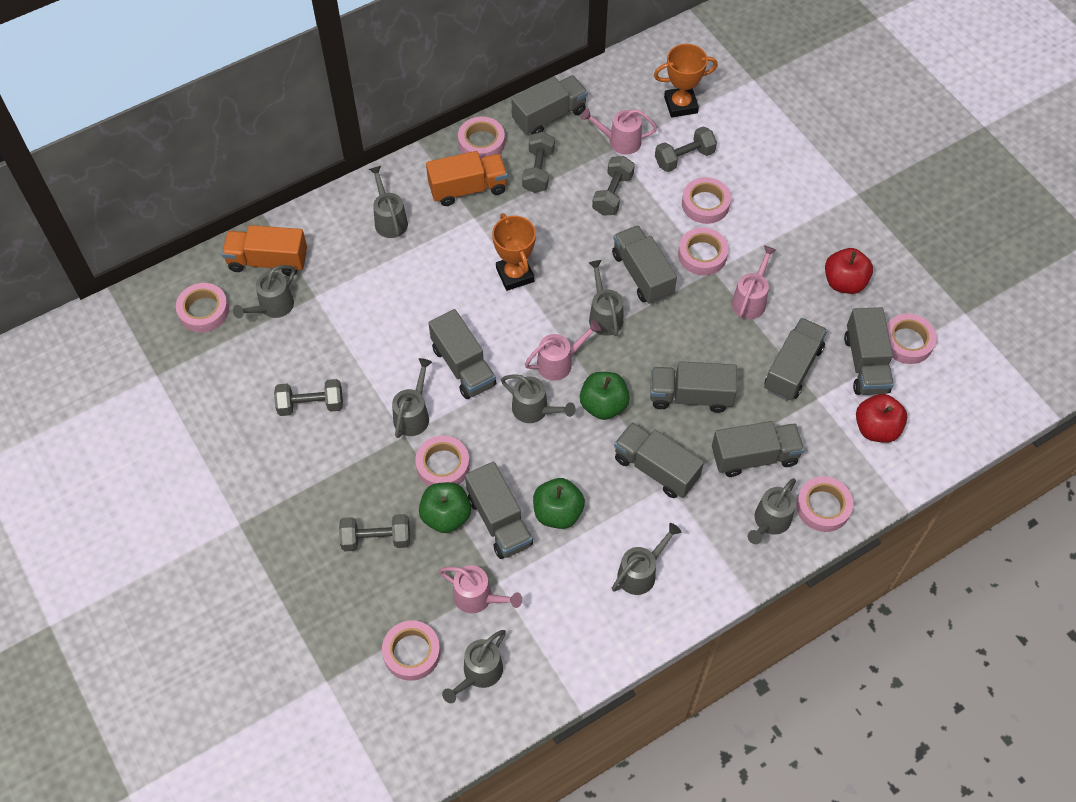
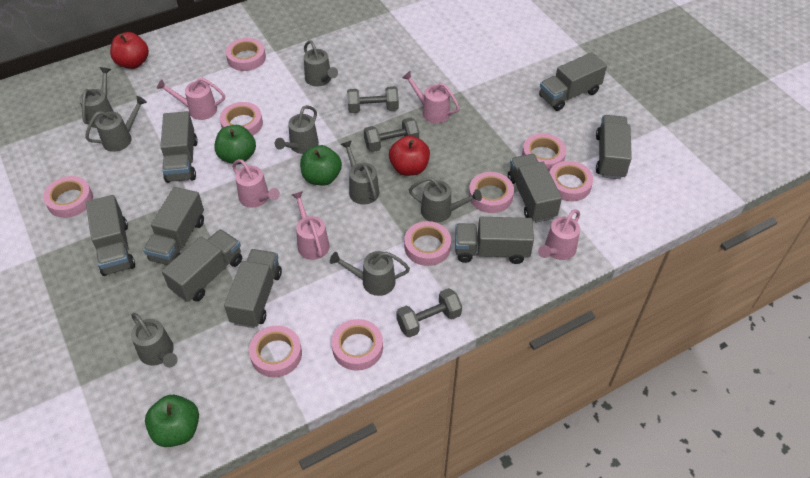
grey dumbbell: 5 -> 3
orange trophy: 2 -> 0
orange truck: 2 -> 0
pink tape: 8 -> 9
pink watering can: 4 -> 5

